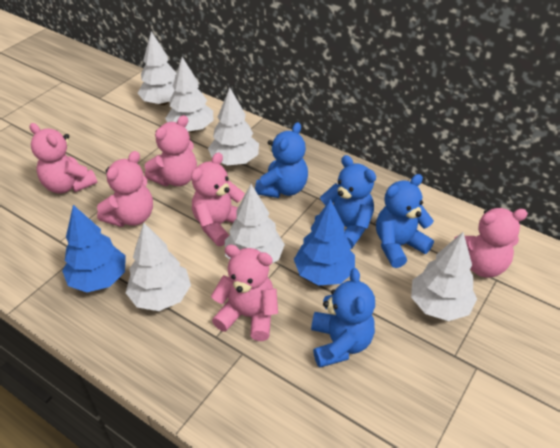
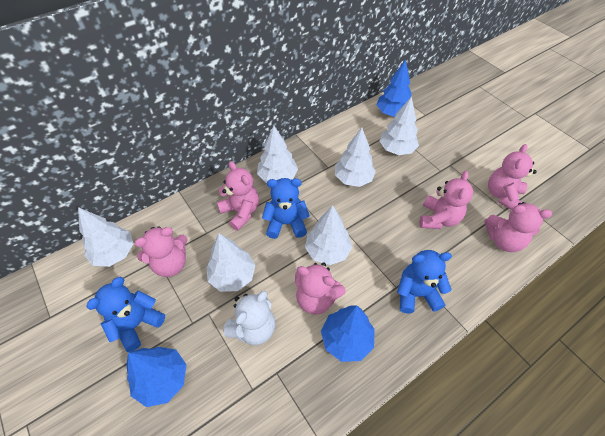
blue teddy bear: 4 -> 3
blue tree: 2 -> 3
white teddy bear: 0 -> 1

